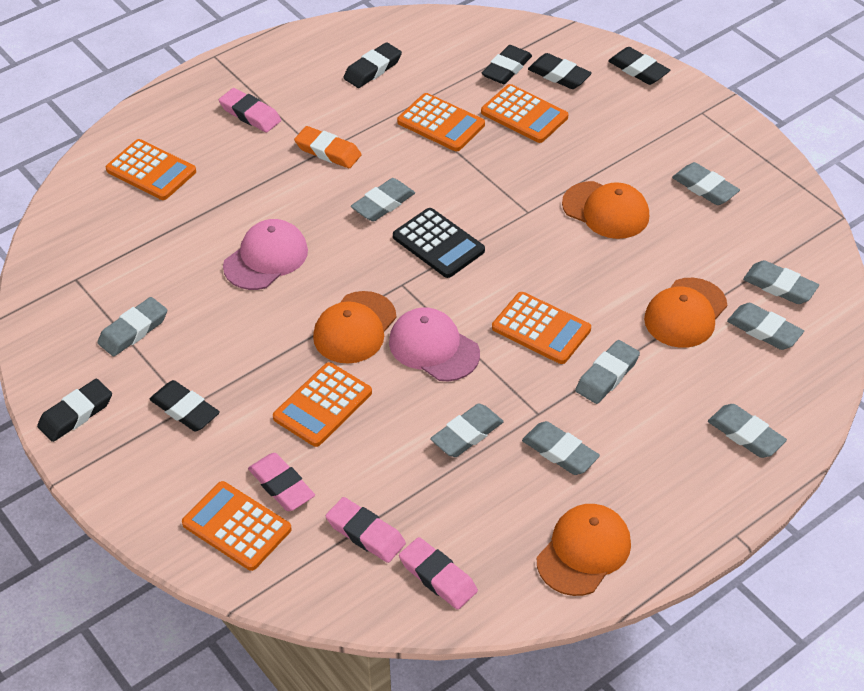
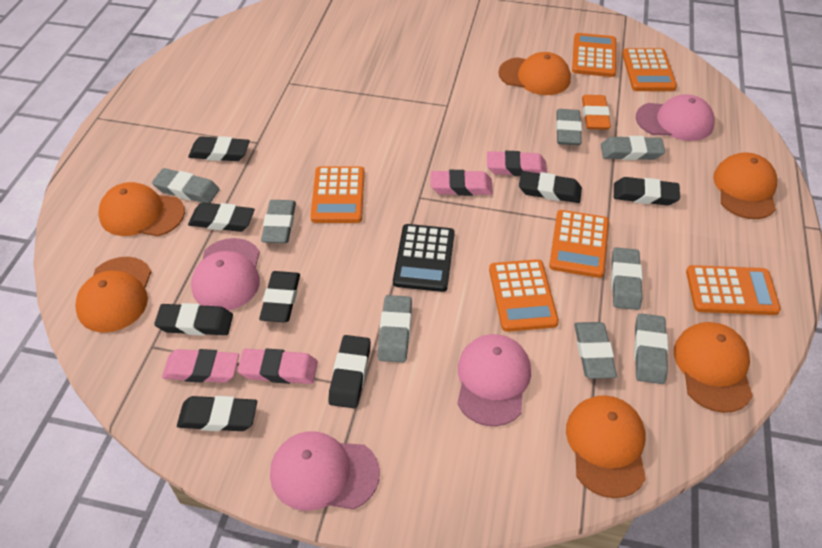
black eraser: 6 -> 8
grey eraser: 9 -> 8
orange cap: 4 -> 6
pink cap: 2 -> 4

